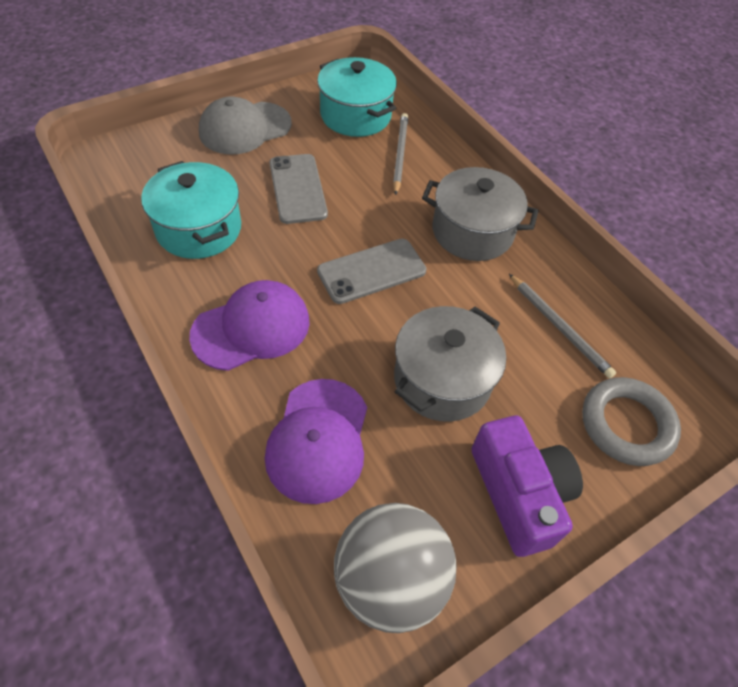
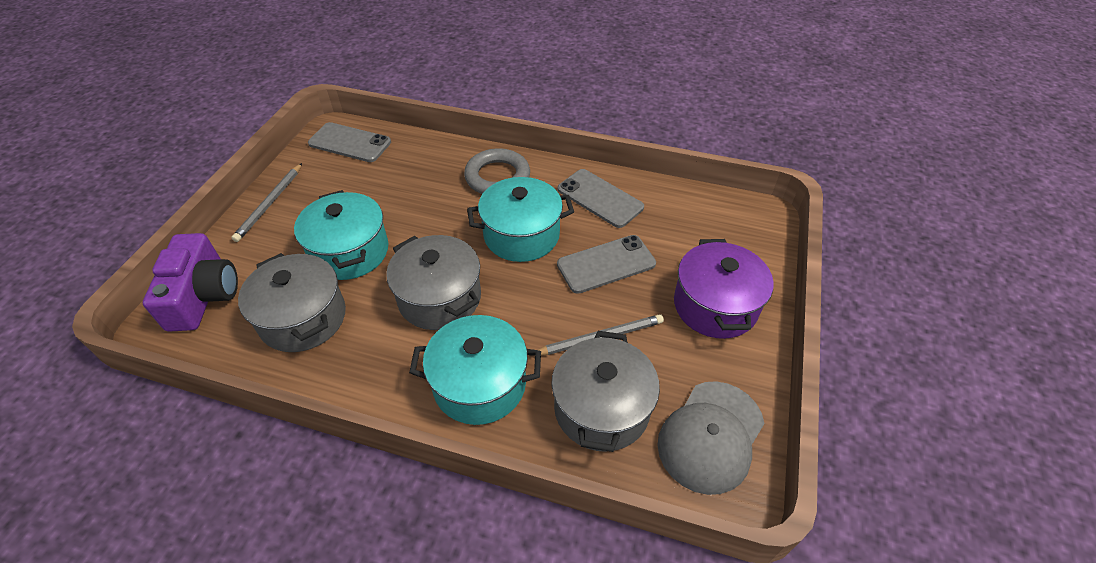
grey ball: 1 -> 0
grey phone: 2 -> 3
grey pot: 2 -> 3
purple cap: 2 -> 0
purple pot: 0 -> 1
turquoise pot: 2 -> 3

